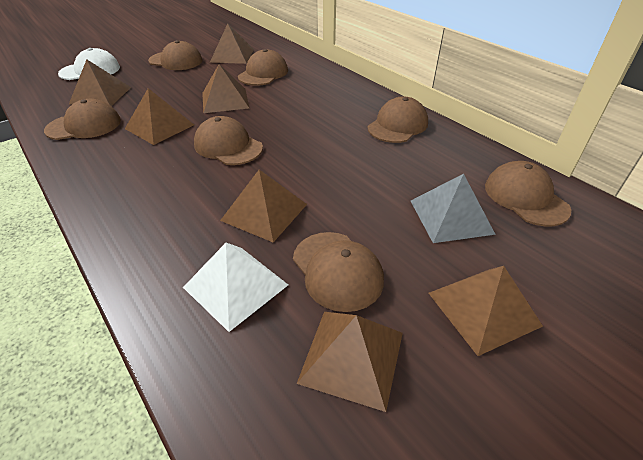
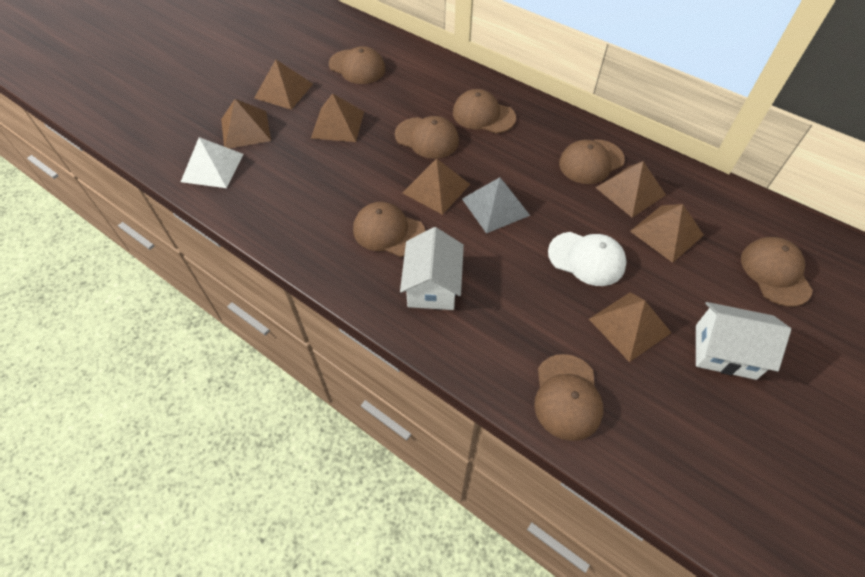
white house: 0 -> 2

